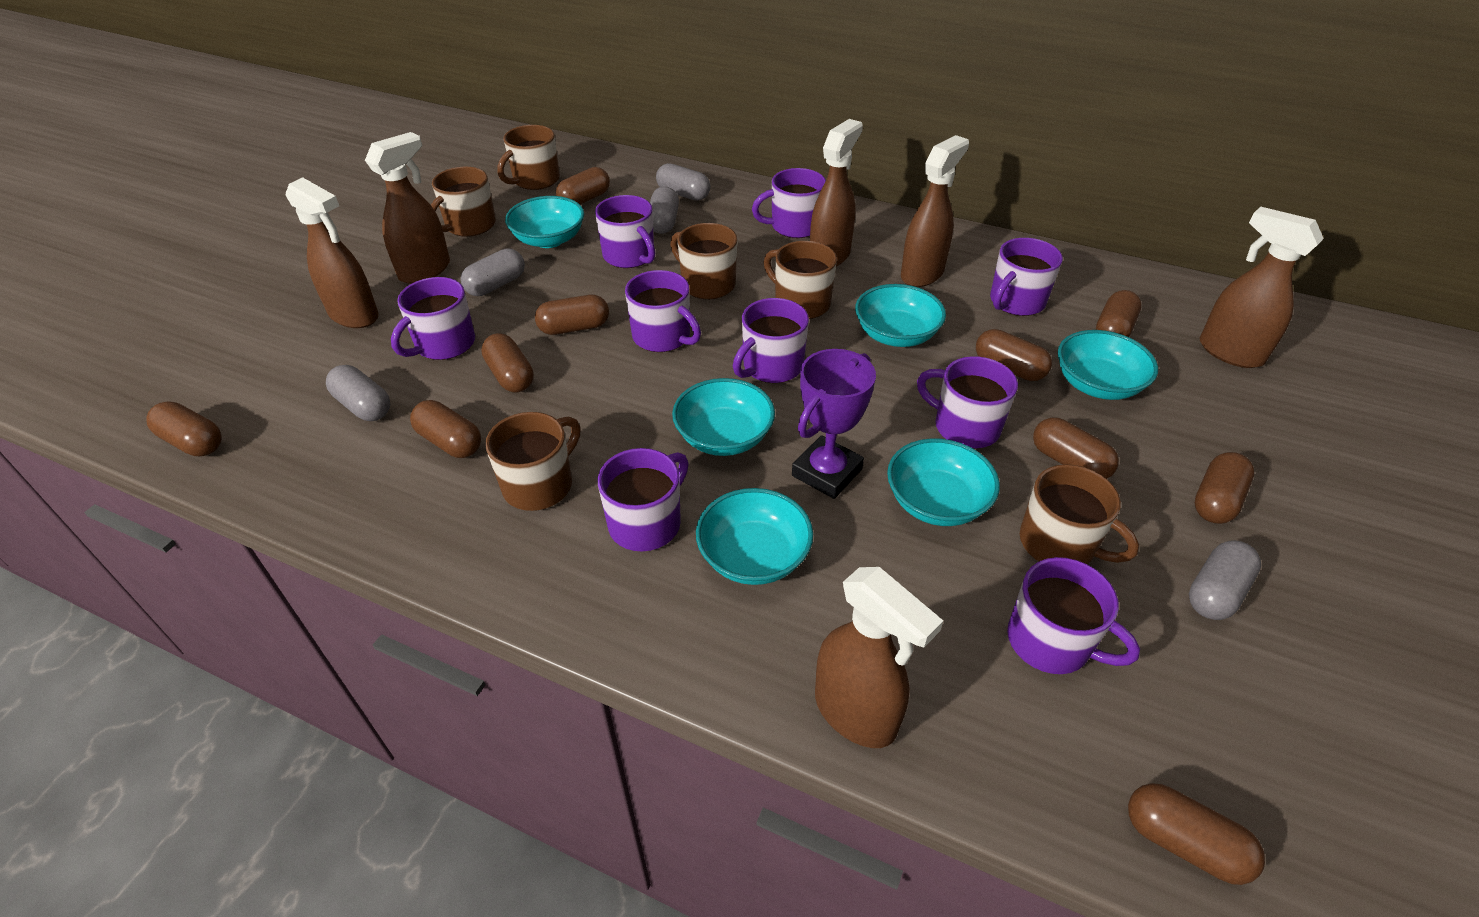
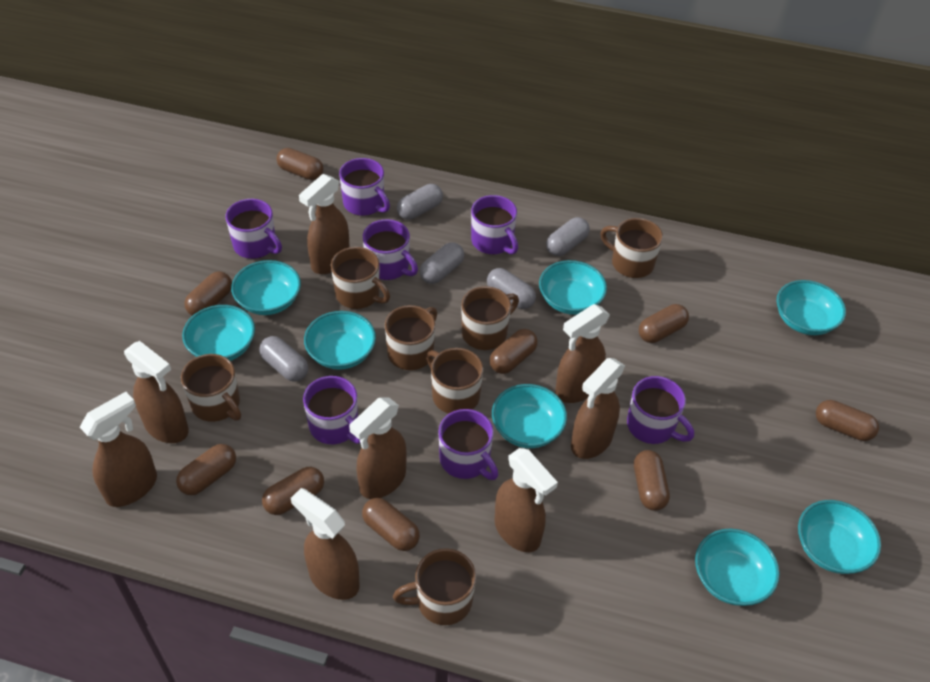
brown capsule: 10 -> 9
brown mug: 6 -> 7
brown spray bottle: 6 -> 8
purple mug: 9 -> 7
purple trophy: 1 -> 0
turquoise bowl: 6 -> 8

